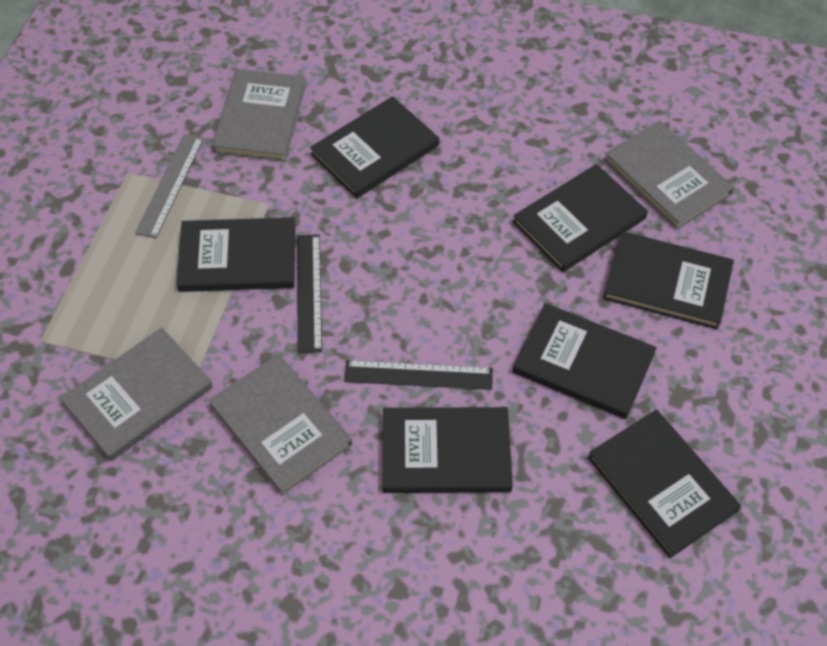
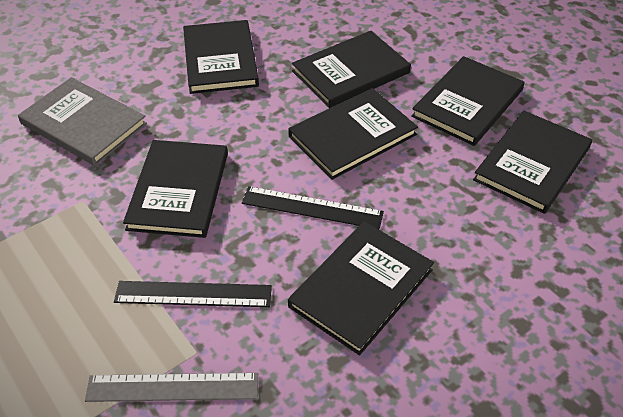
grey book: 4 -> 1

